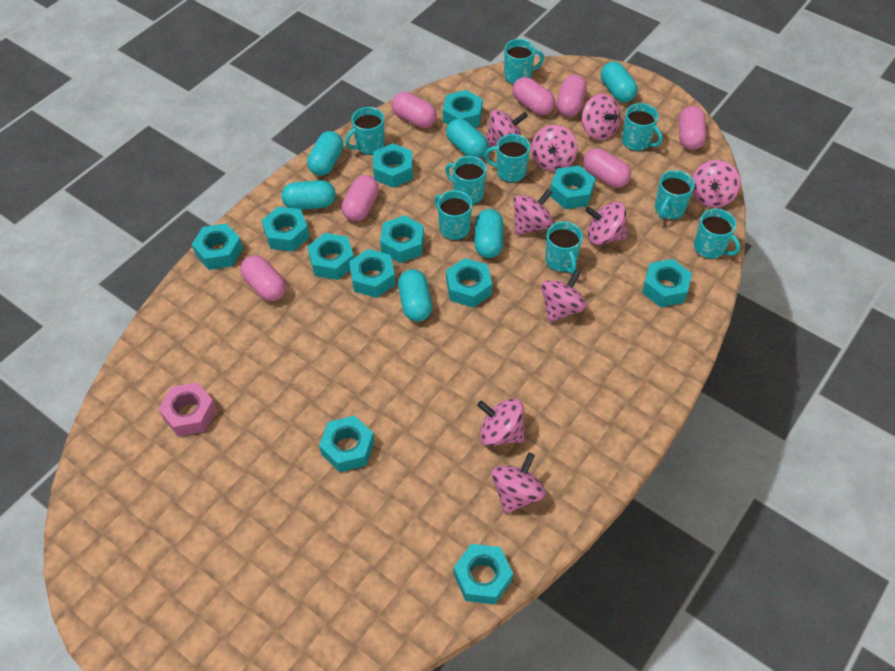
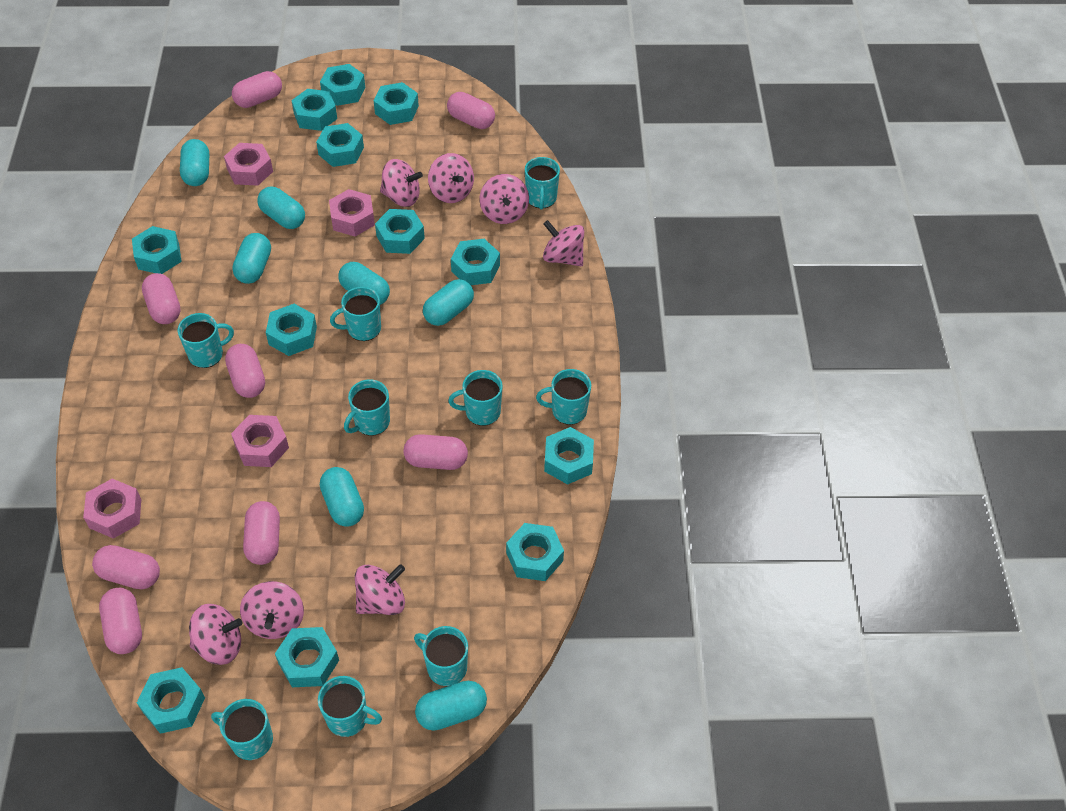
pink capsule: 7 -> 8
pink nut: 1 -> 4
pink spinning top: 9 -> 7
turquoise capsule: 6 -> 7

